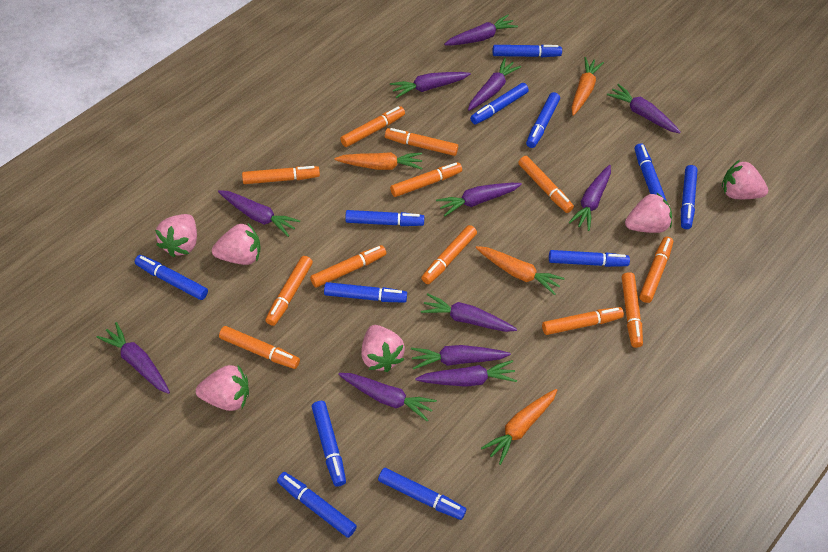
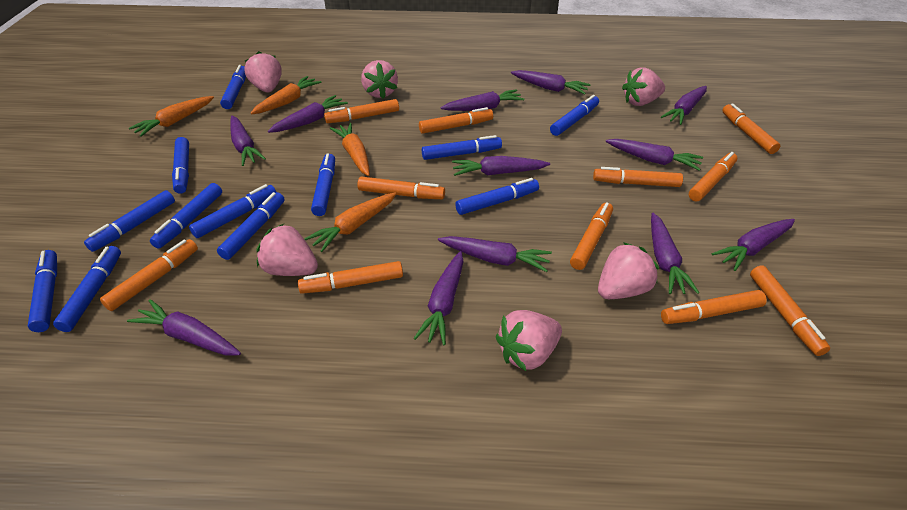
orange marker: 12 -> 11

